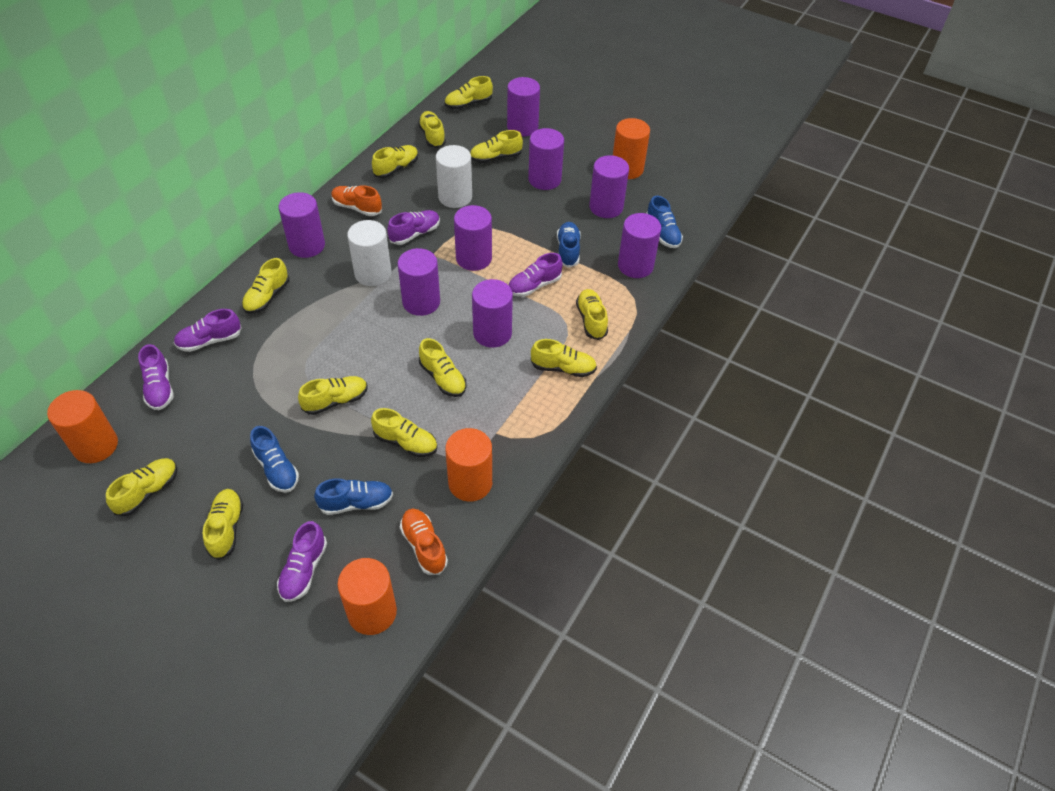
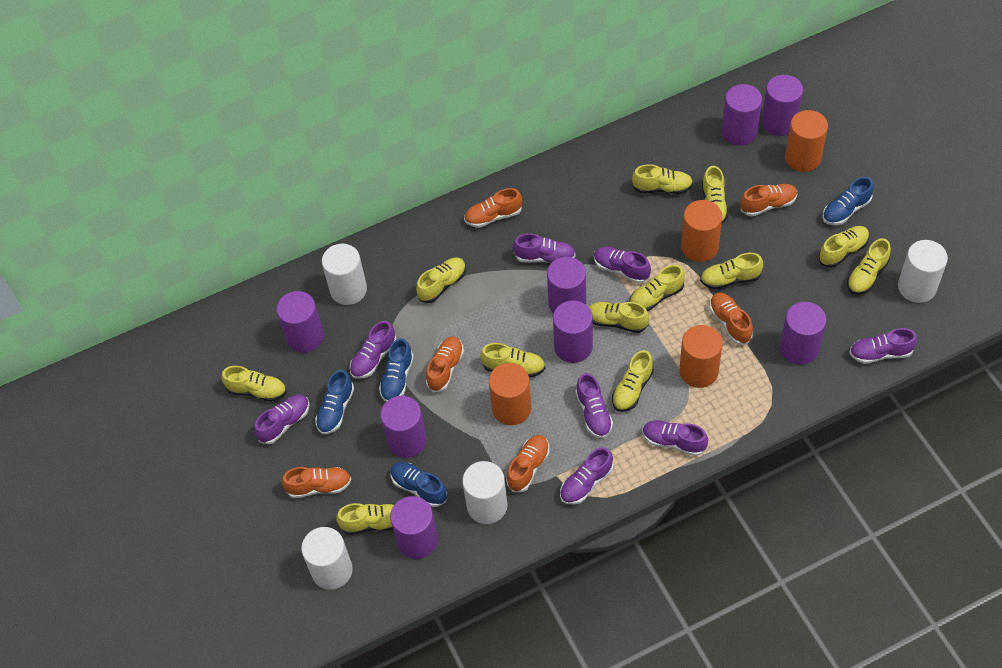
orange shoe: 2 -> 6
purple shoe: 5 -> 8
white cylinder: 2 -> 4

